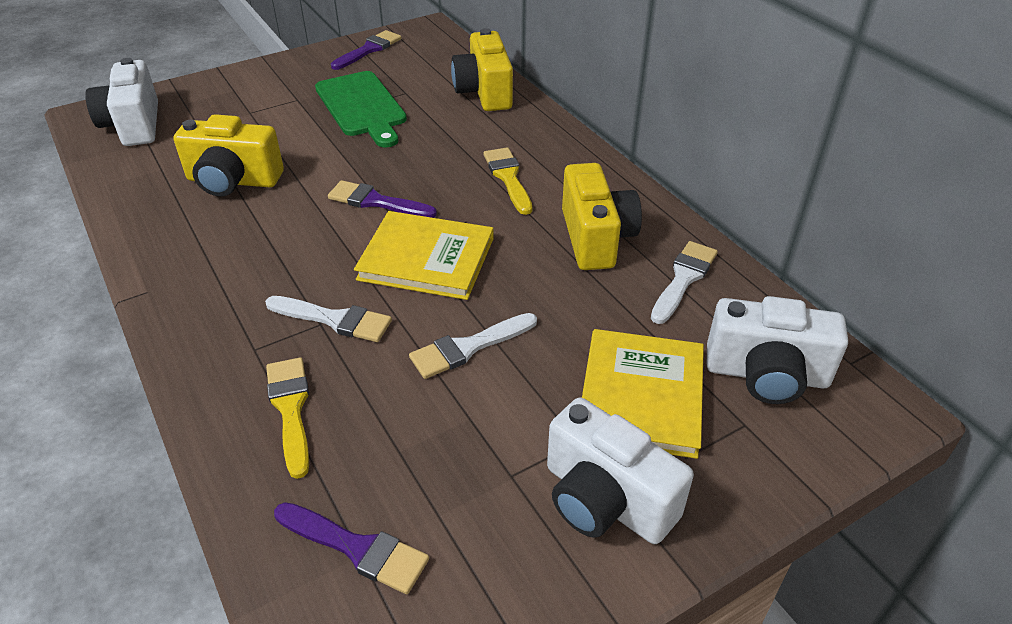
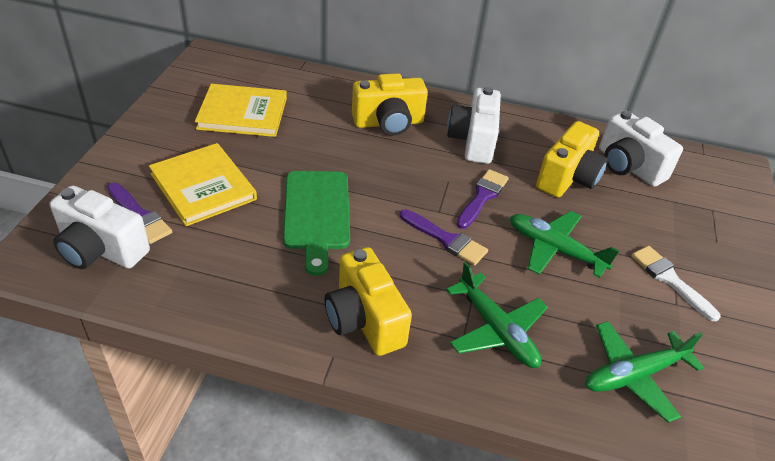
green plane: 0 -> 3
white brush: 3 -> 1
yellow brush: 2 -> 0

